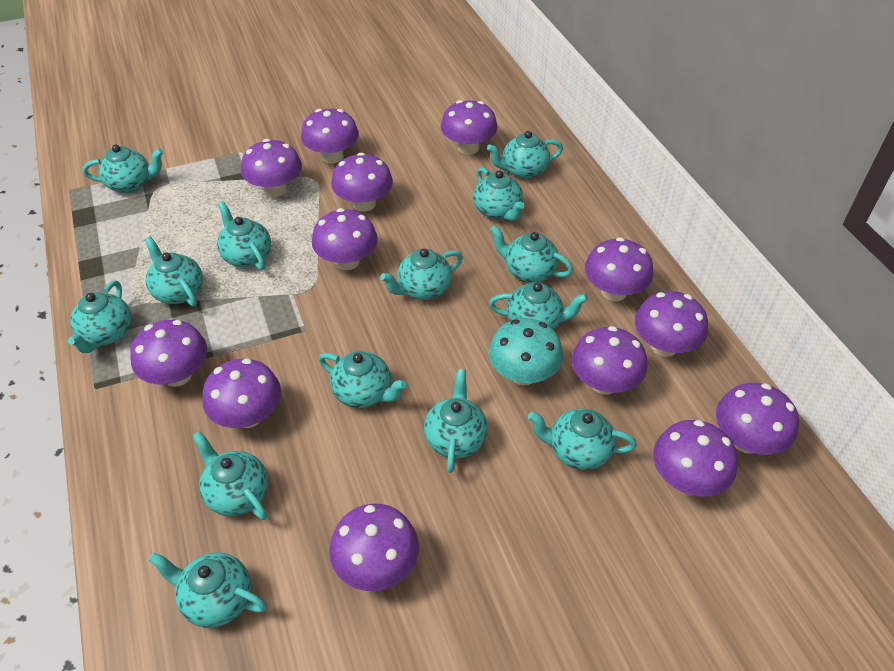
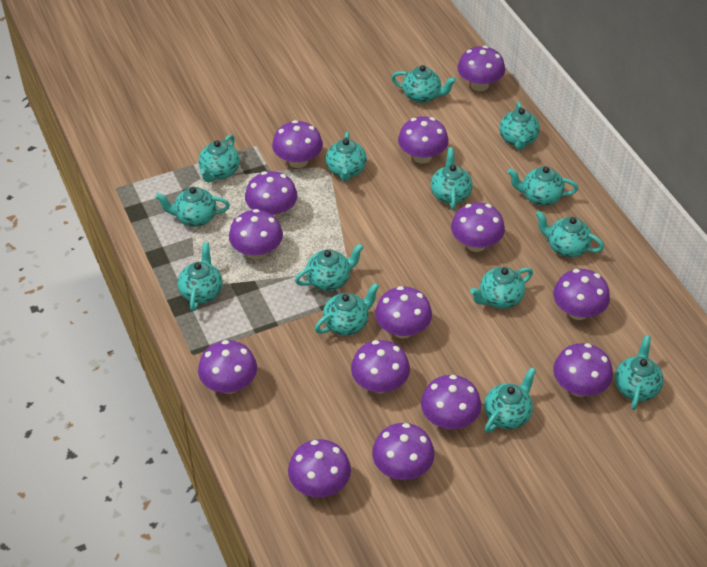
purple mushroom: 13 -> 14
turquoise mushroom: 1 -> 0

